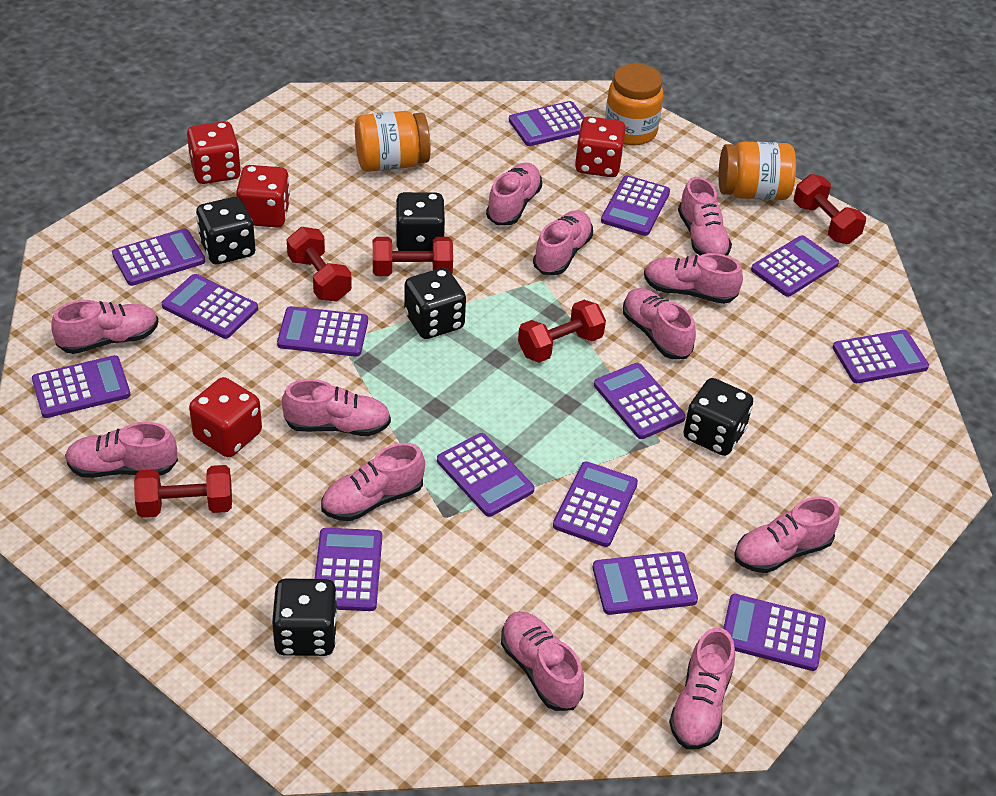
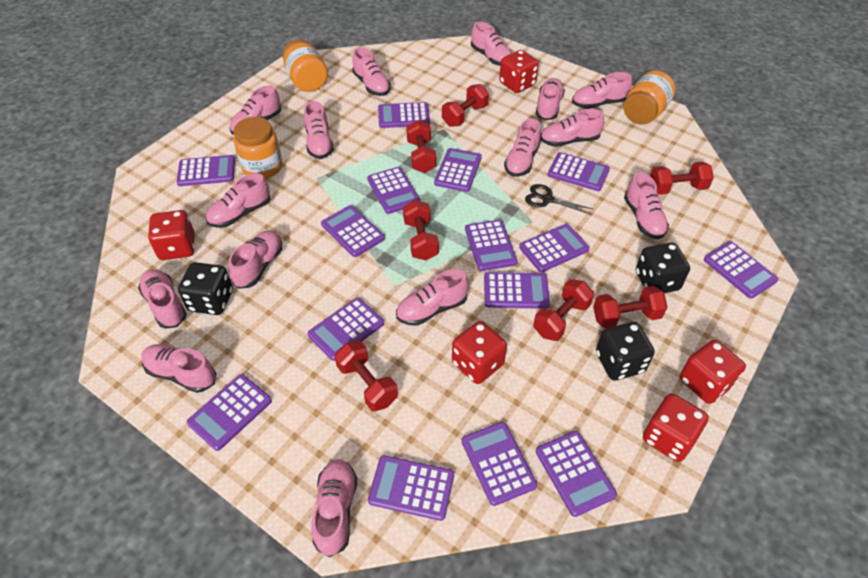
black dice: 5 -> 3
black scissors: 0 -> 1
pink shoe: 12 -> 15
purple calculator: 14 -> 15
red dice: 4 -> 5
red dumbbell: 5 -> 7

